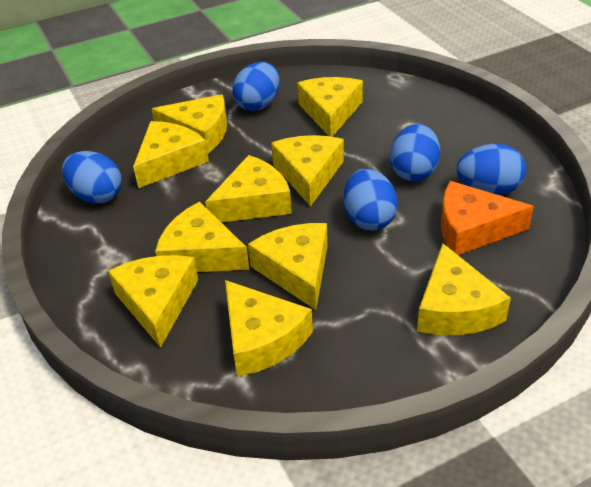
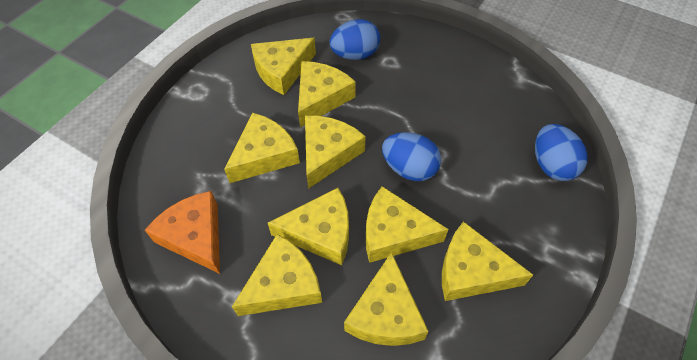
blue egg: 5 -> 3
yellow cheese: 10 -> 9

